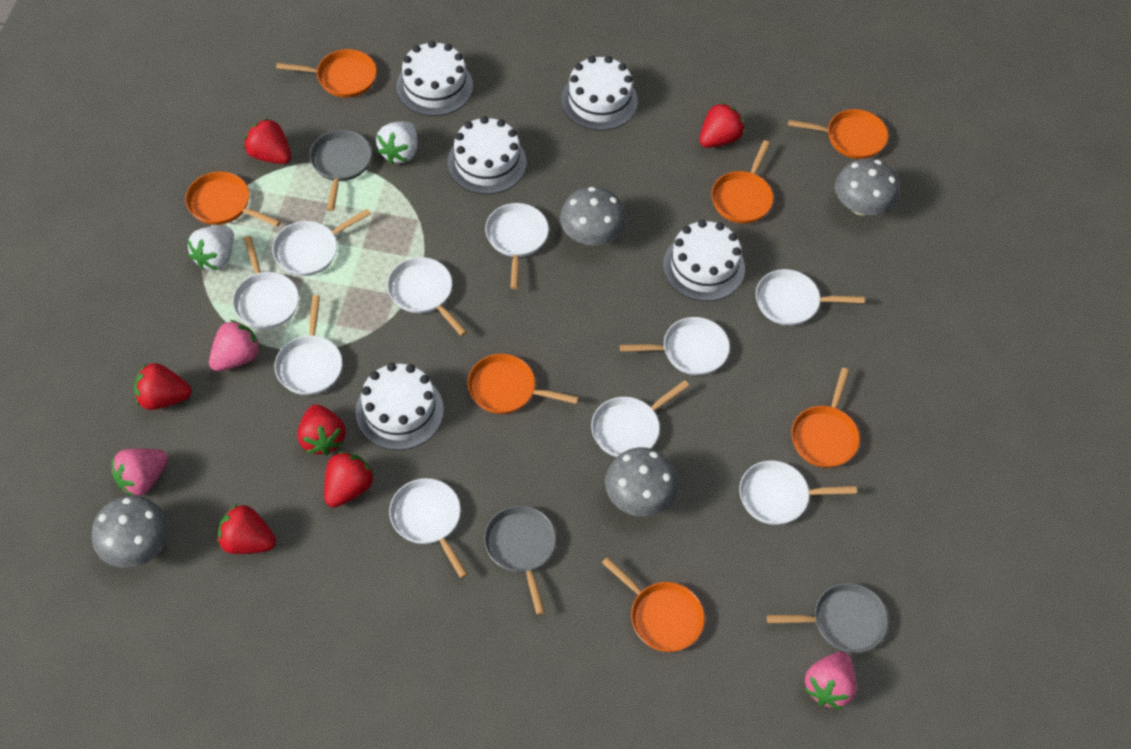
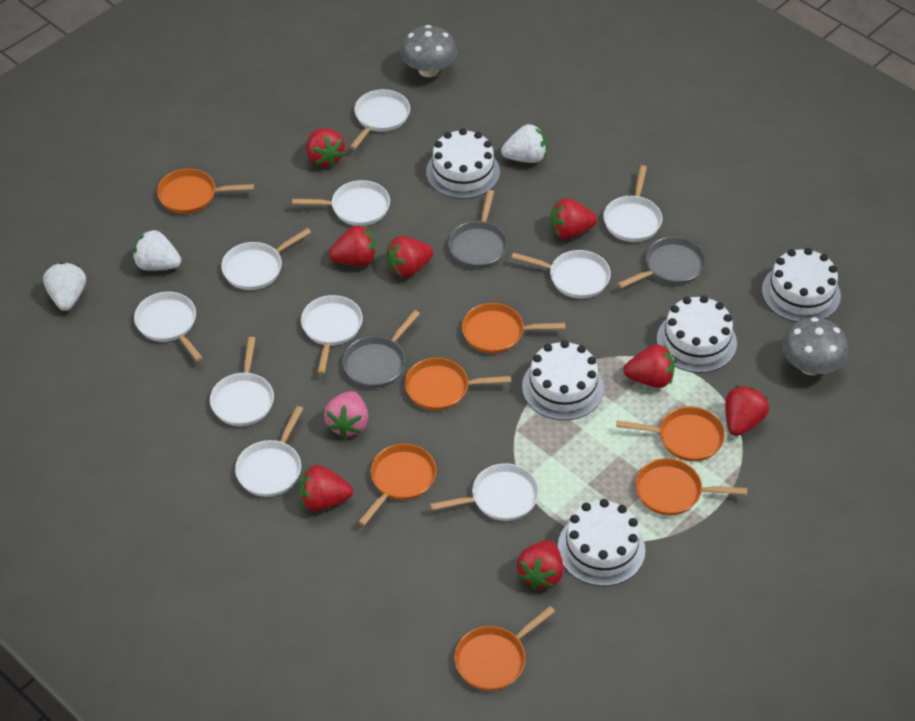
grey mushroom: 4 -> 2
pink strawberry: 3 -> 1
red strawberry: 6 -> 8
white strawberry: 2 -> 3

